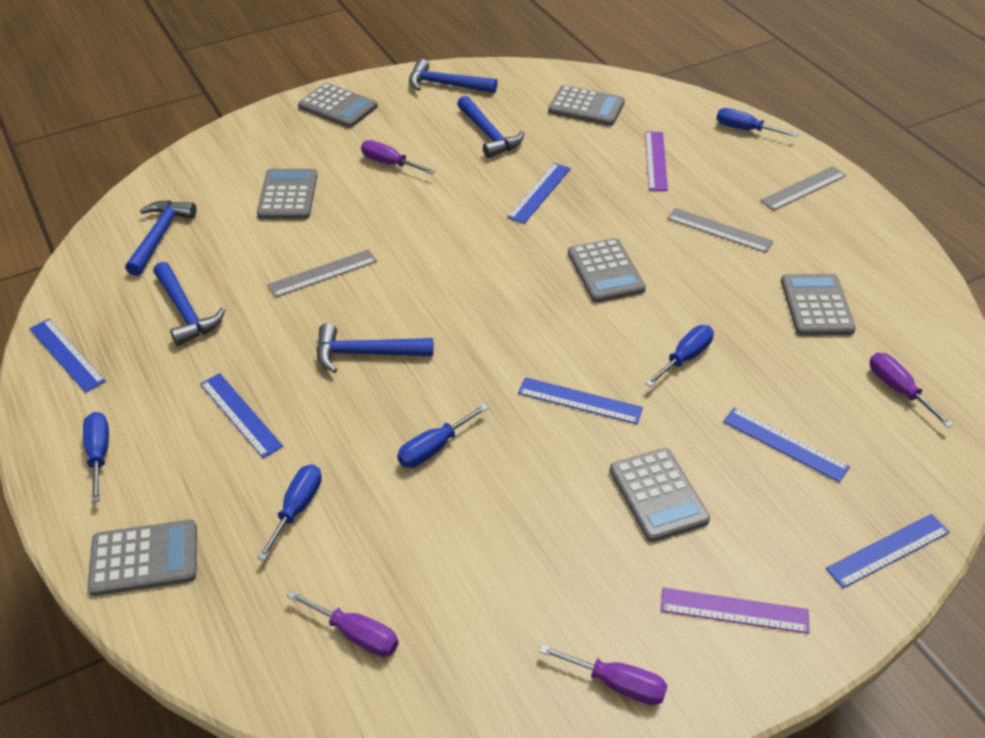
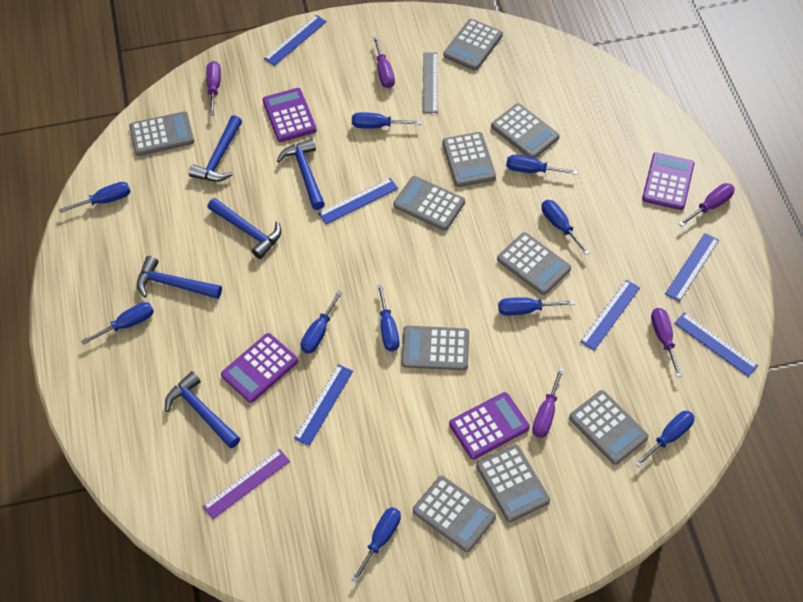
blue screwdriver: 5 -> 10
grey calculator: 7 -> 10
grey ruler: 3 -> 1
purple calculator: 0 -> 4
purple ruler: 2 -> 1
purple screwdriver: 4 -> 5

